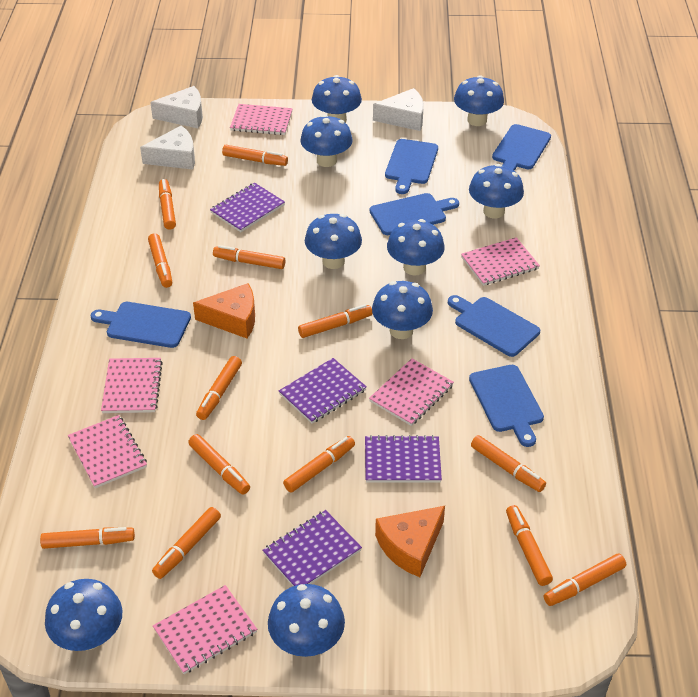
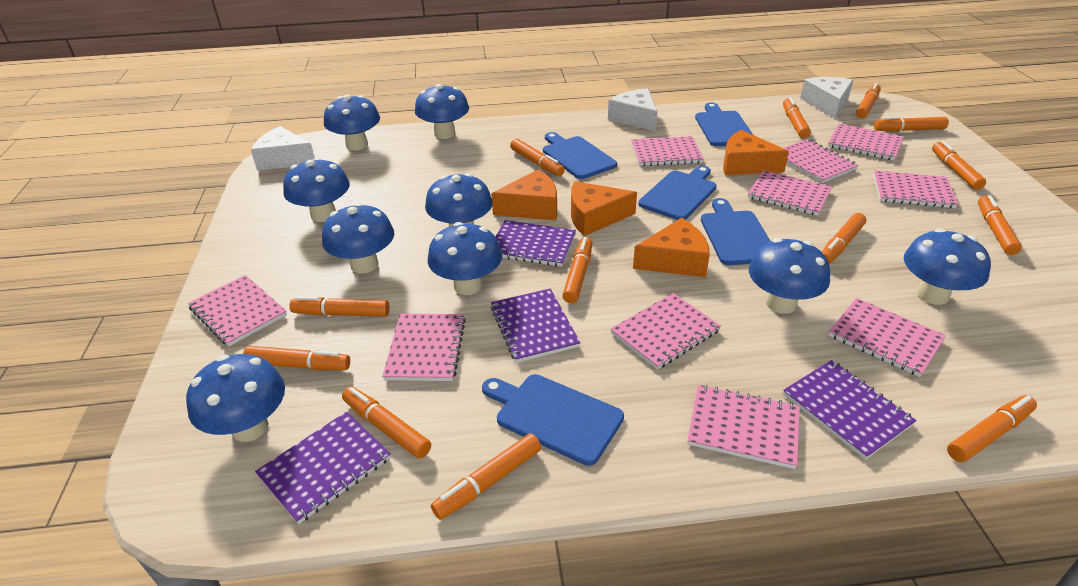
blue cutting board: 6 -> 5
orange cheese: 2 -> 4
pink notebook: 6 -> 10

